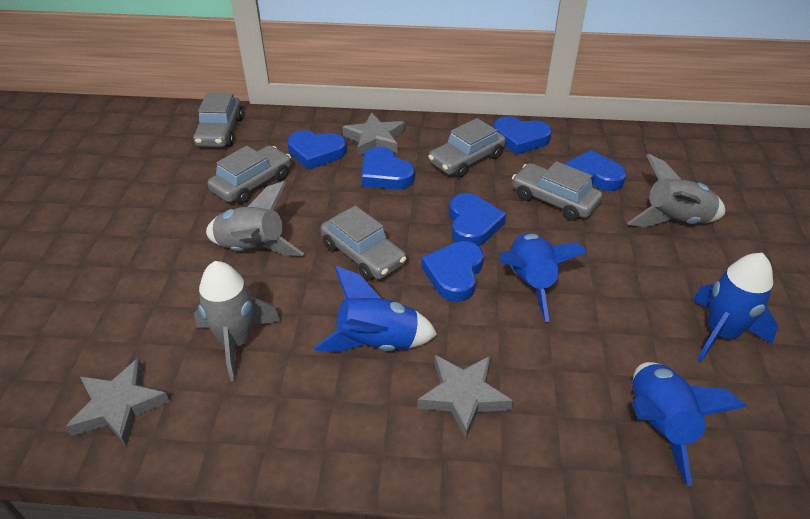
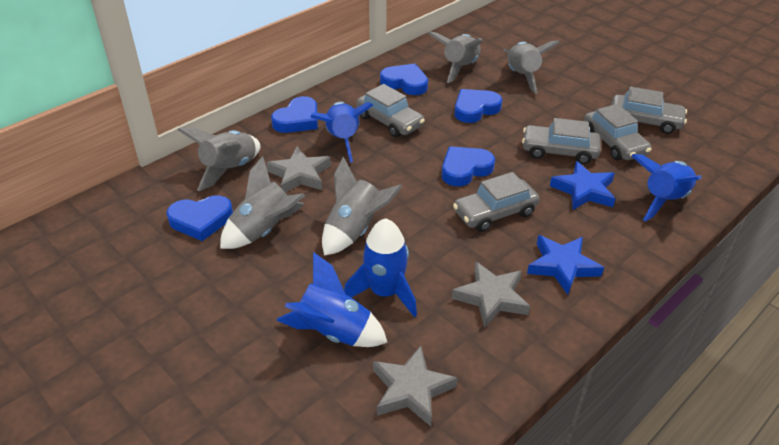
blue heart: 6 -> 5
blue star: 0 -> 2
grey rocket: 3 -> 5

